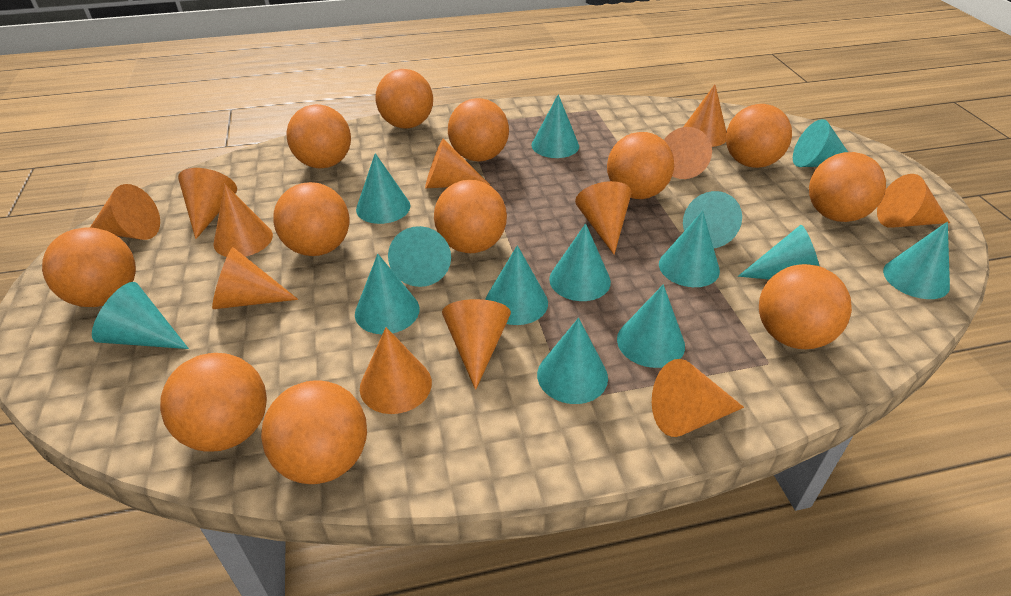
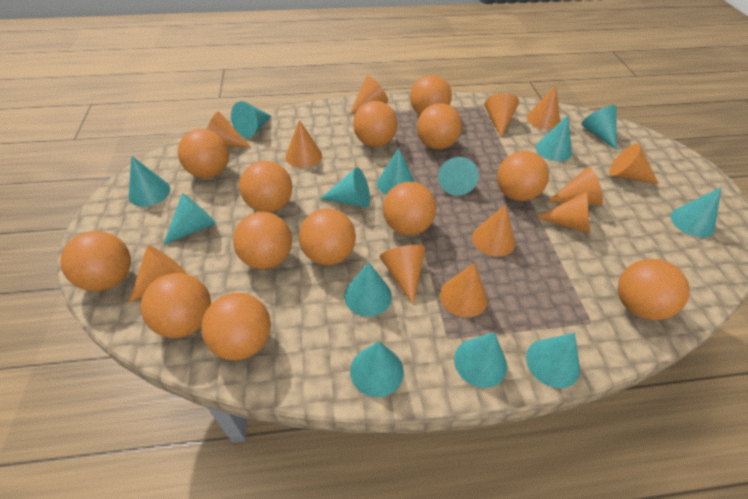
orange ball: 12 -> 13
turquoise cone: 14 -> 13

